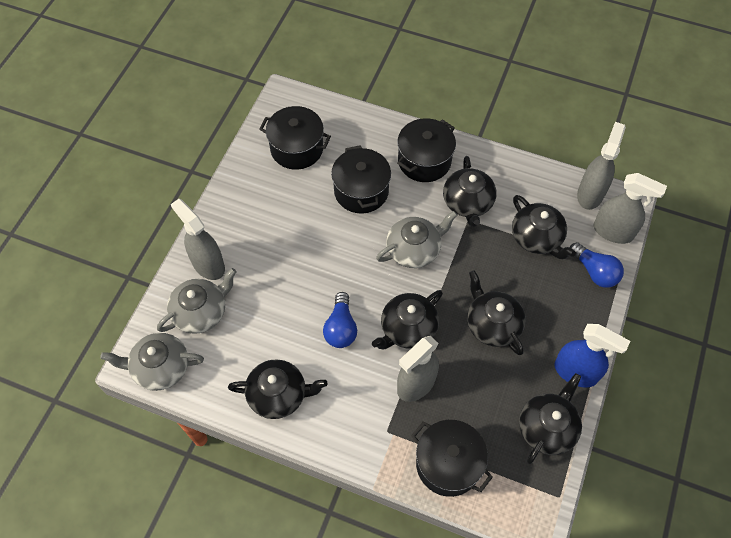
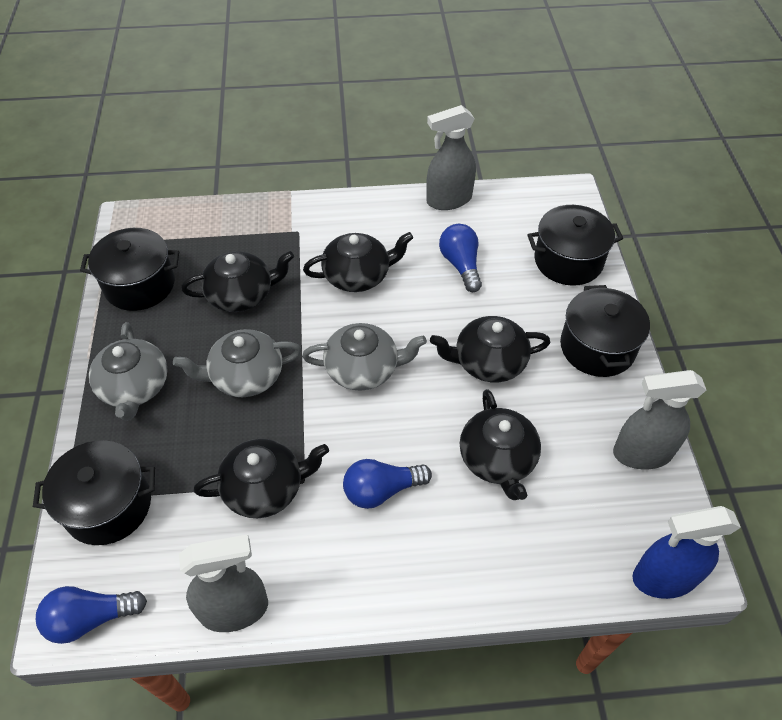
black teapot: 6 -> 5
blue light bulb: 2 -> 3
grey spray bottle: 4 -> 3

